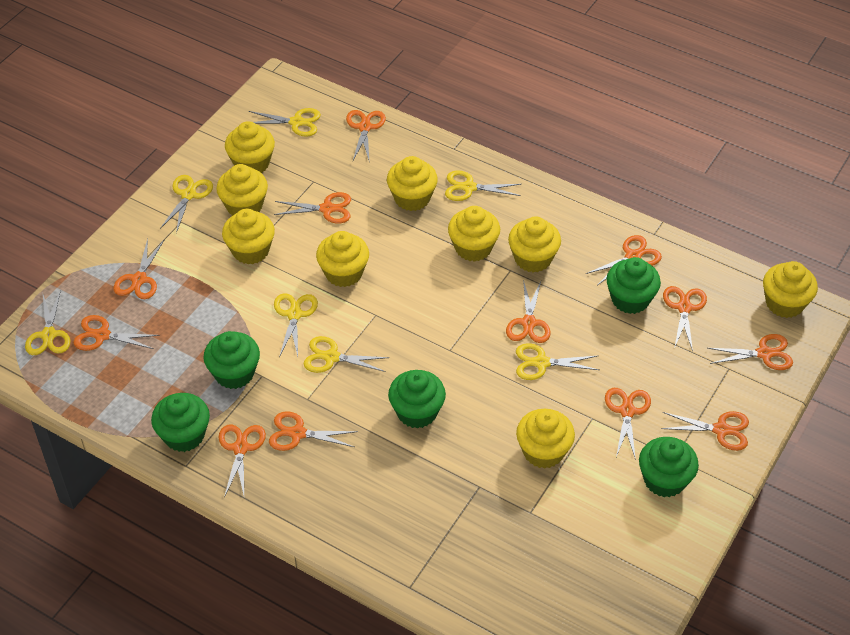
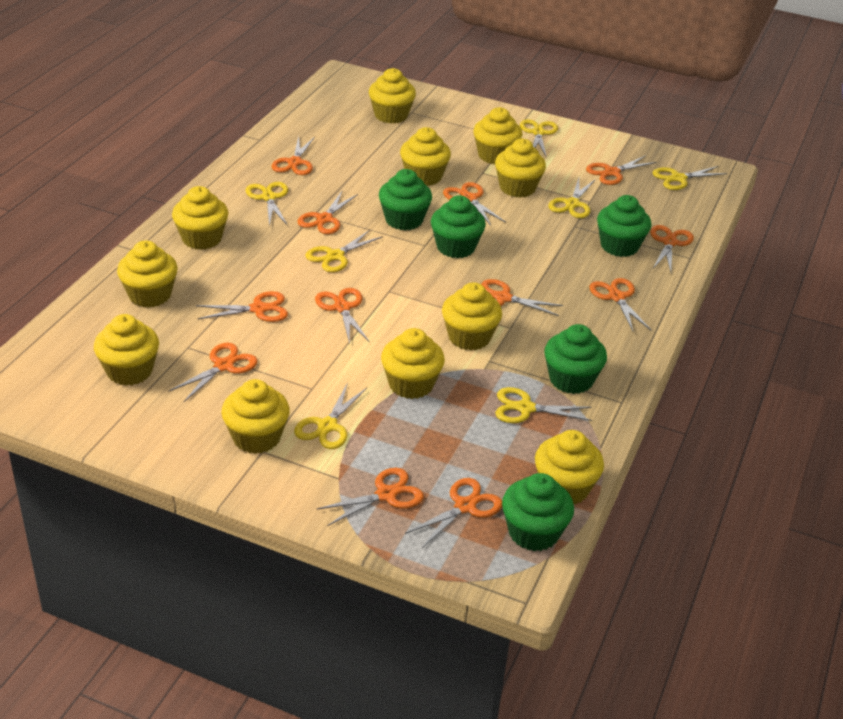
yellow cupcake: 9 -> 11

